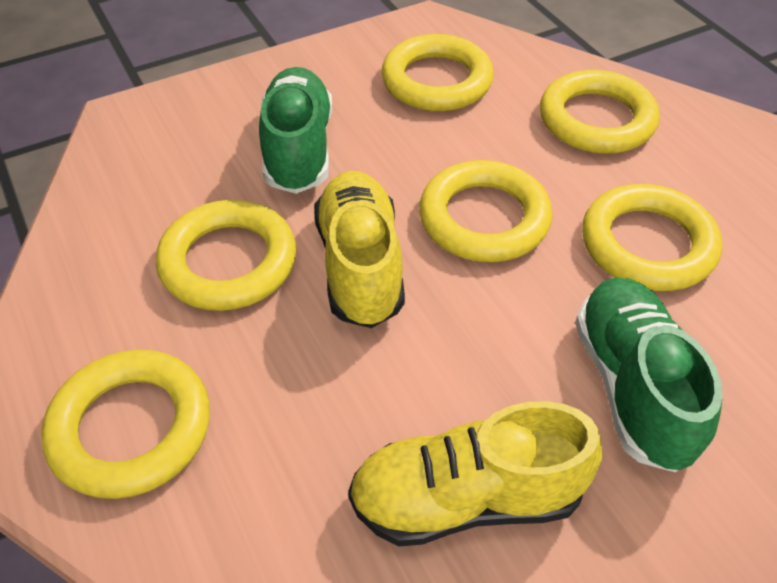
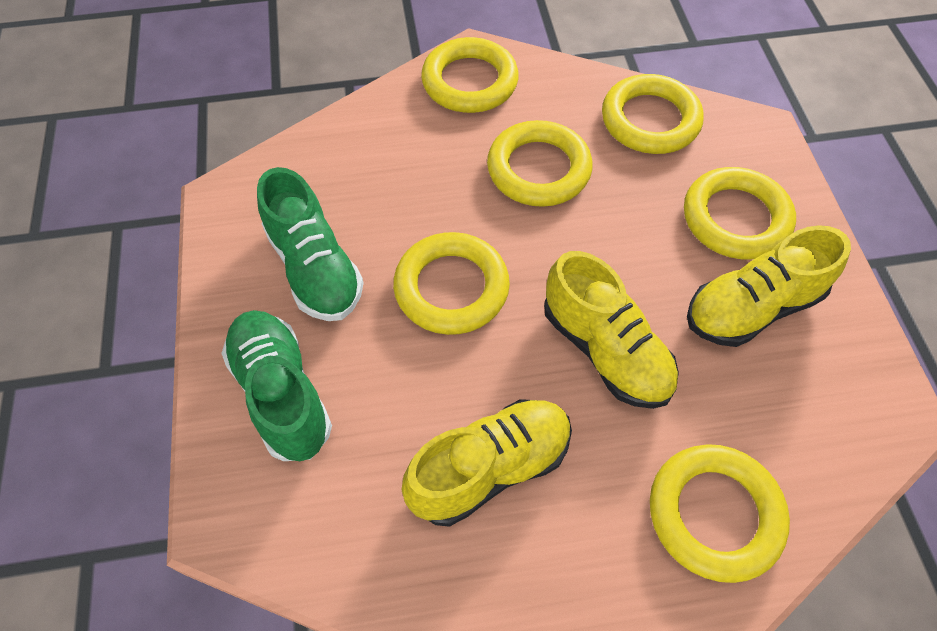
yellow shoe: 2 -> 3

